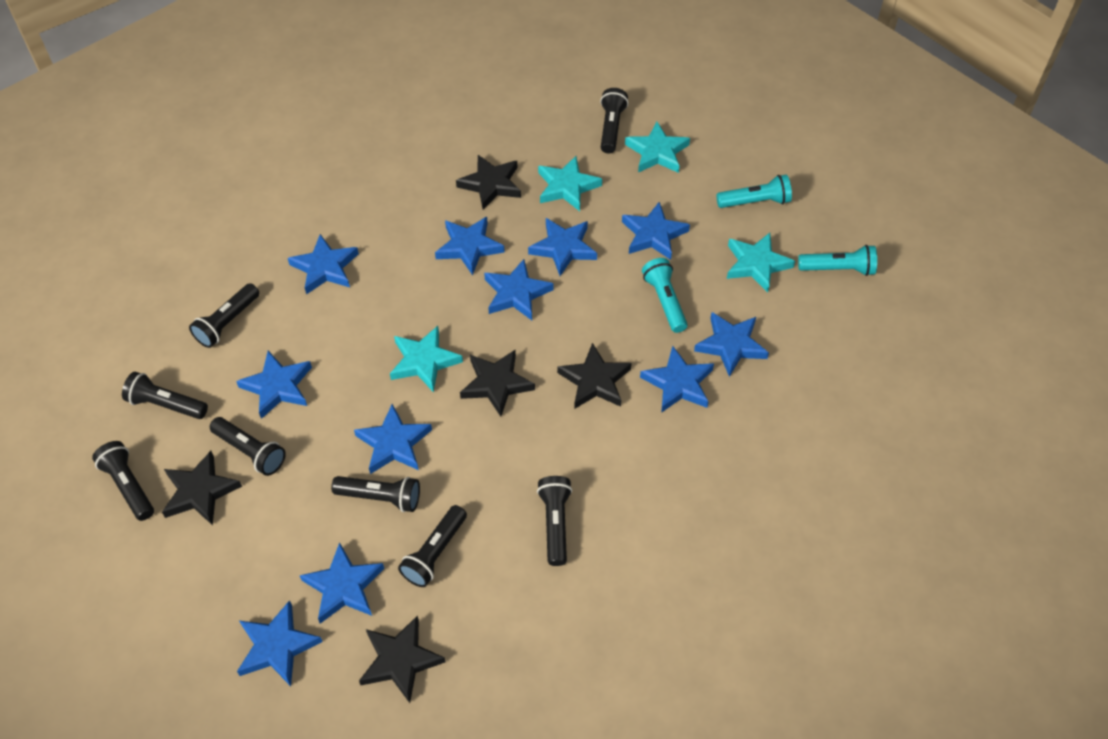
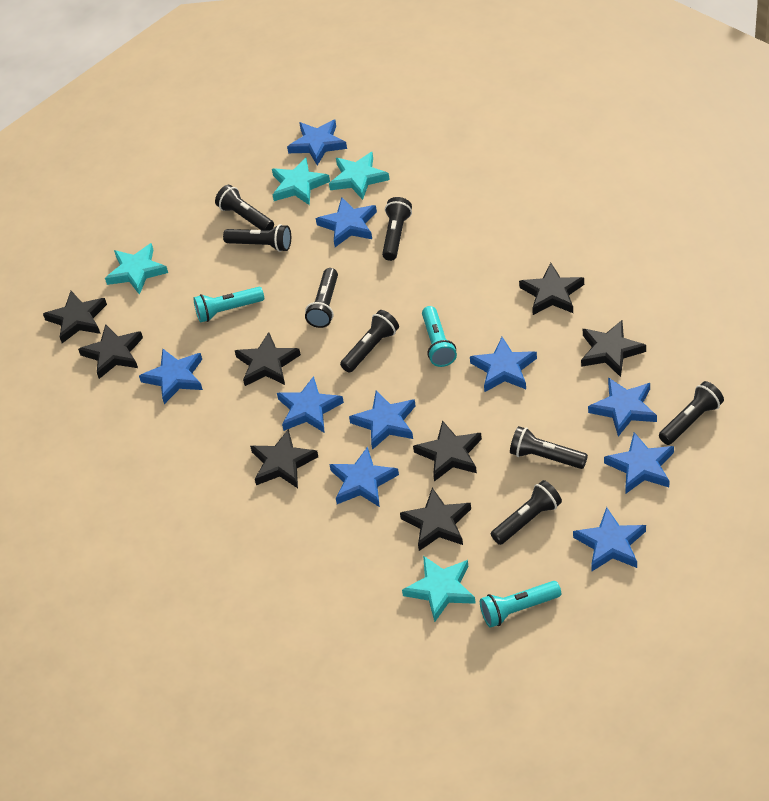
black star: 5 -> 8
blue star: 11 -> 10

